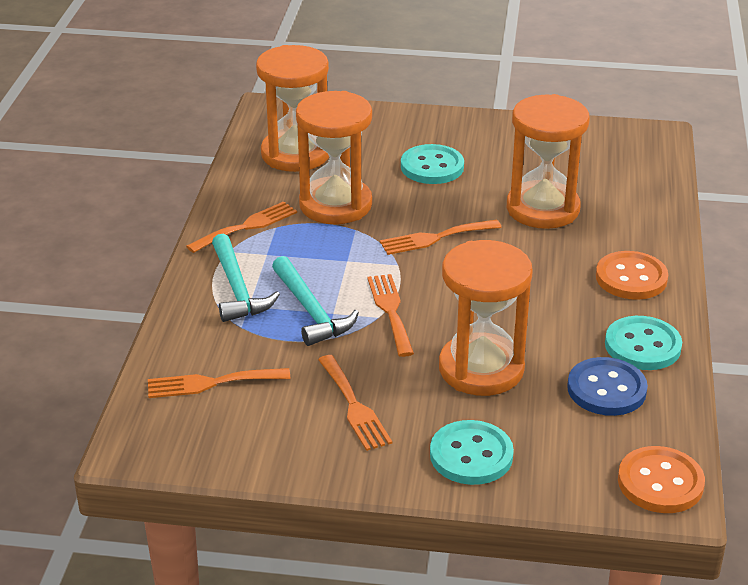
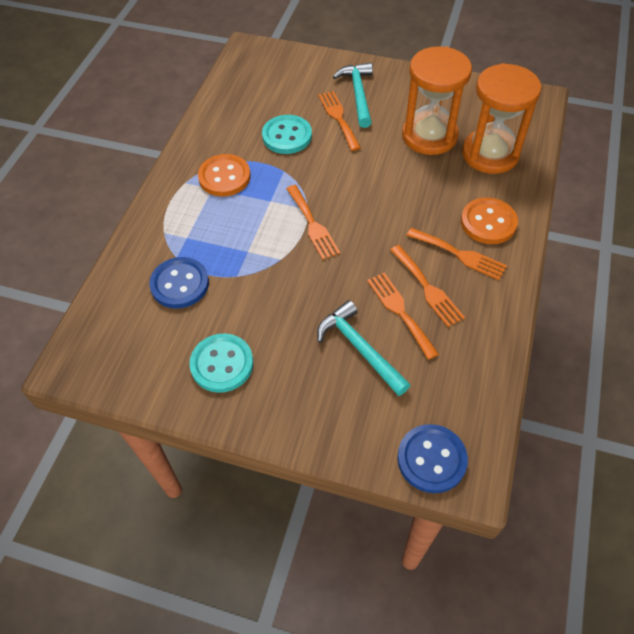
blue button: 1 -> 2
orange hourglass: 4 -> 2
turquoise button: 3 -> 2

